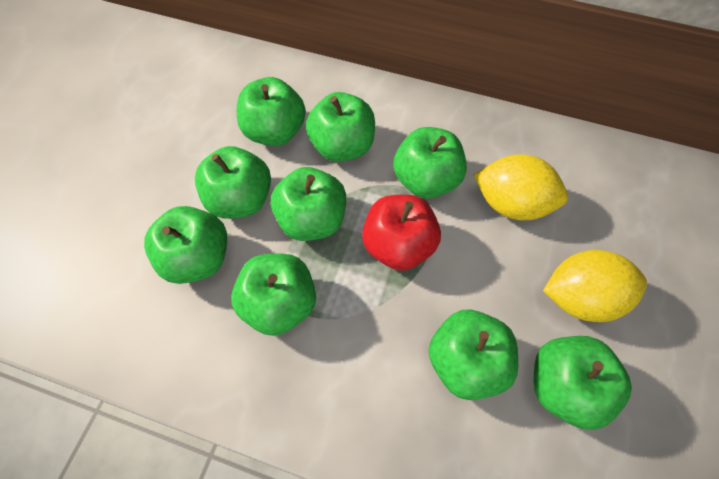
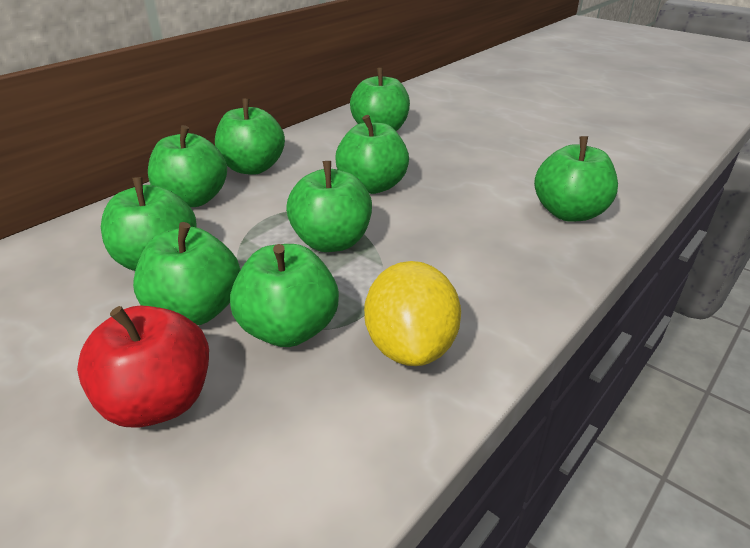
yellow lemon: 2 -> 1

